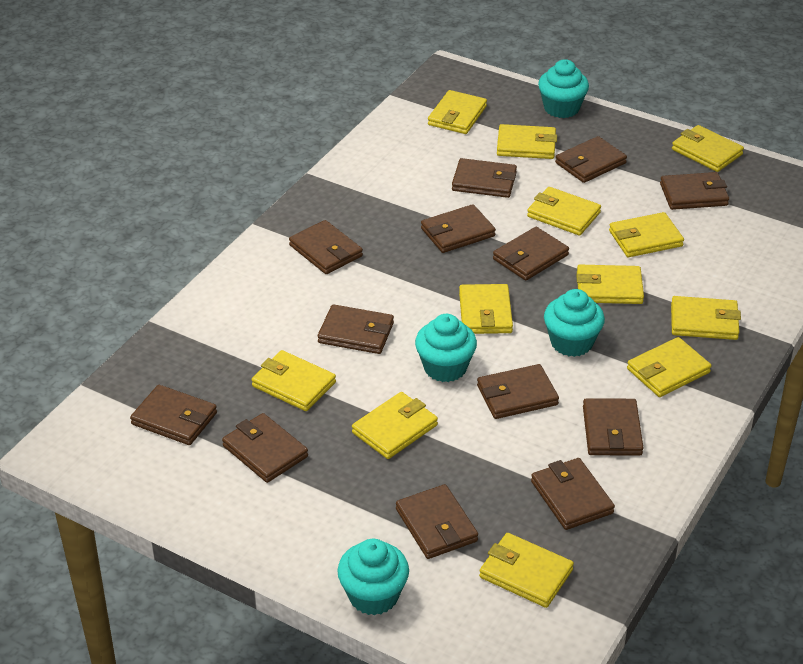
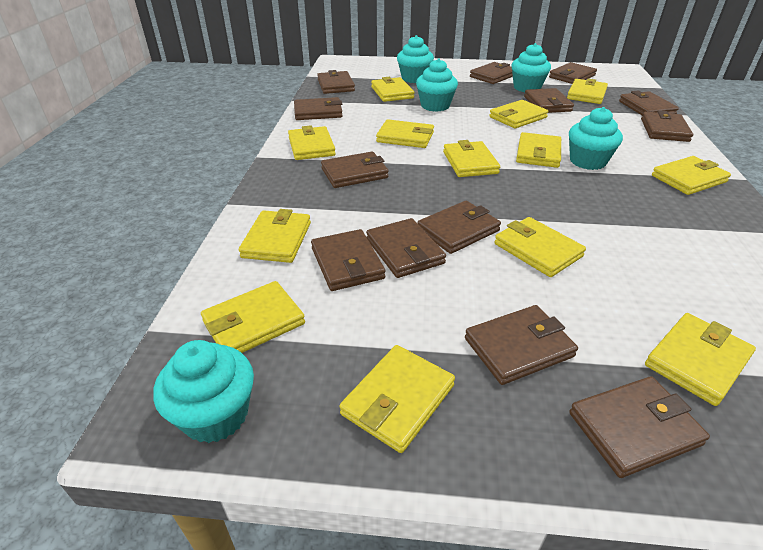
turquoise cupcake: 4 -> 5
yellow wallet: 12 -> 13

